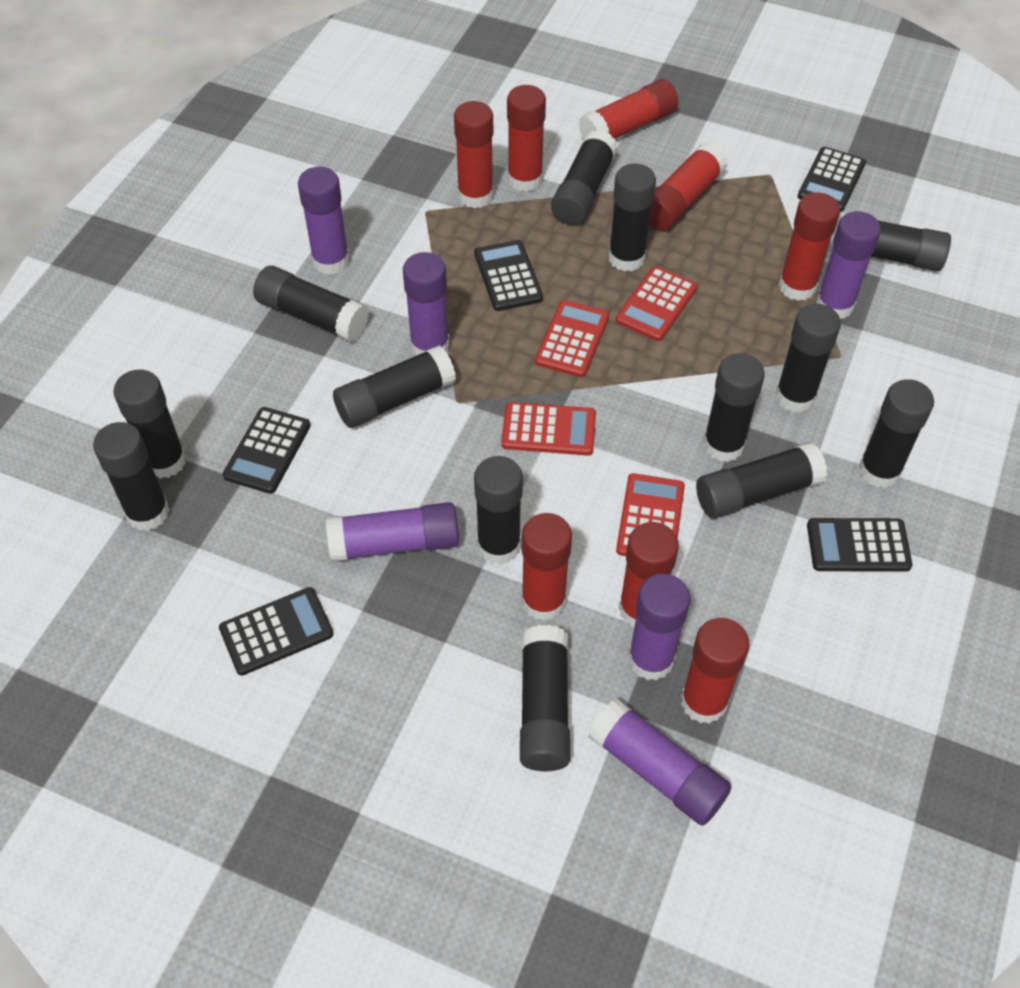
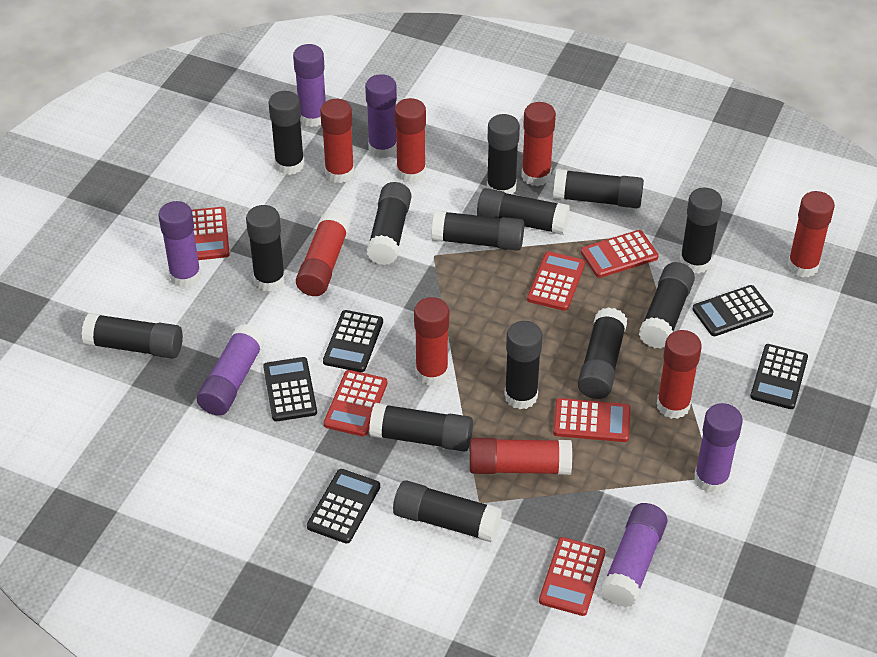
black glue stick: 13 -> 14
red calculator: 4 -> 6

